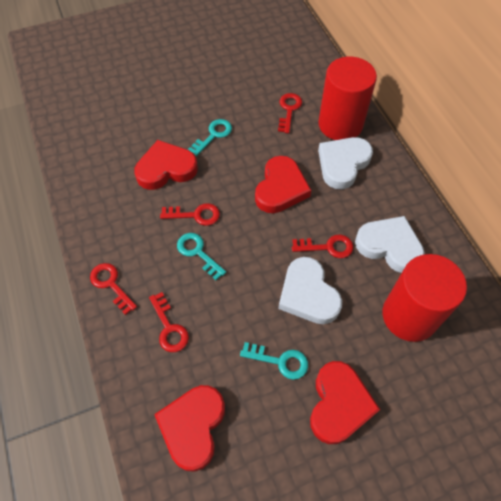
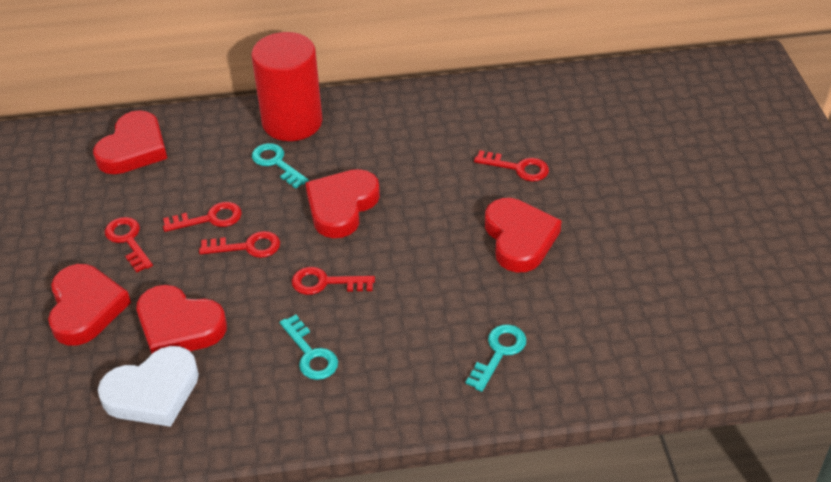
red cylinder: 2 -> 1
red heart: 4 -> 5
white heart: 3 -> 1

